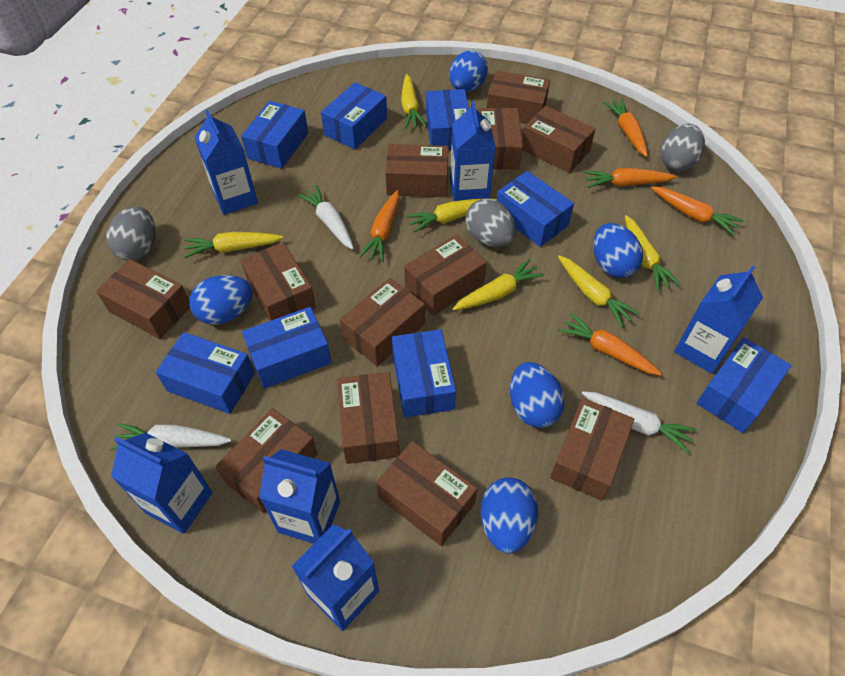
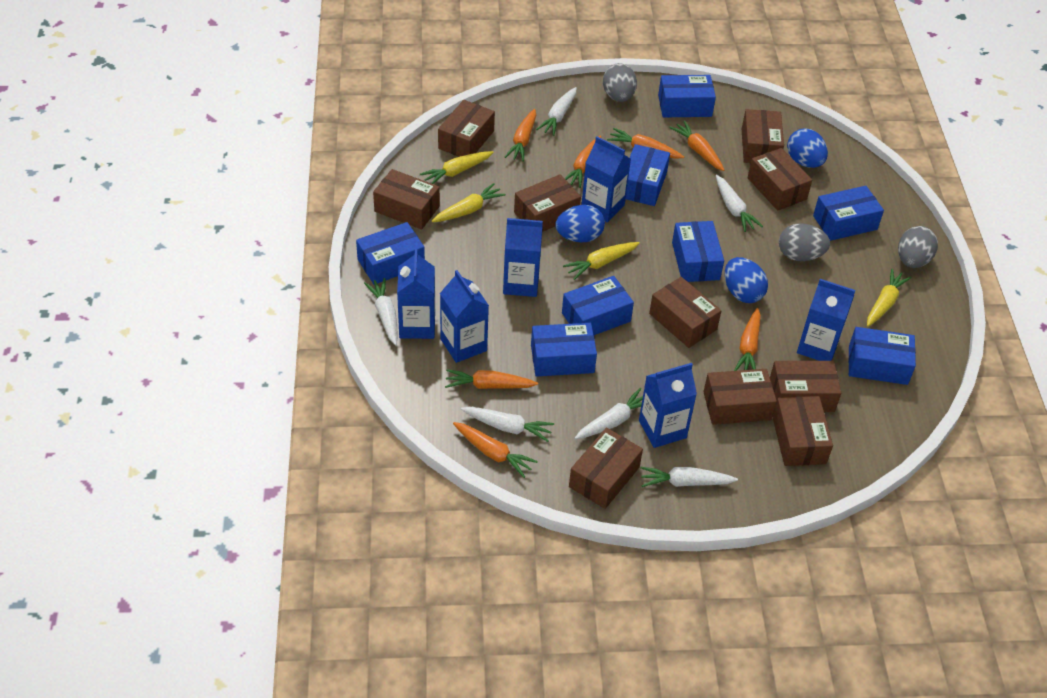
blue egg: 5 -> 3
brown box: 12 -> 10
orange carrot: 5 -> 7
white carrot: 3 -> 6
yellow carrot: 6 -> 4

